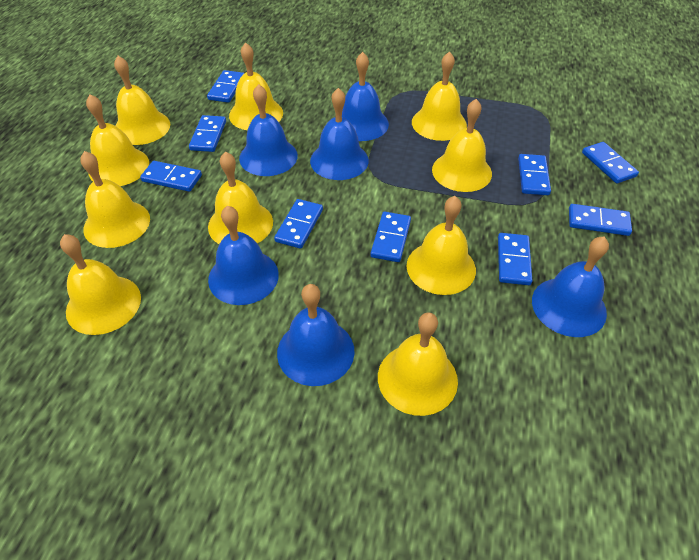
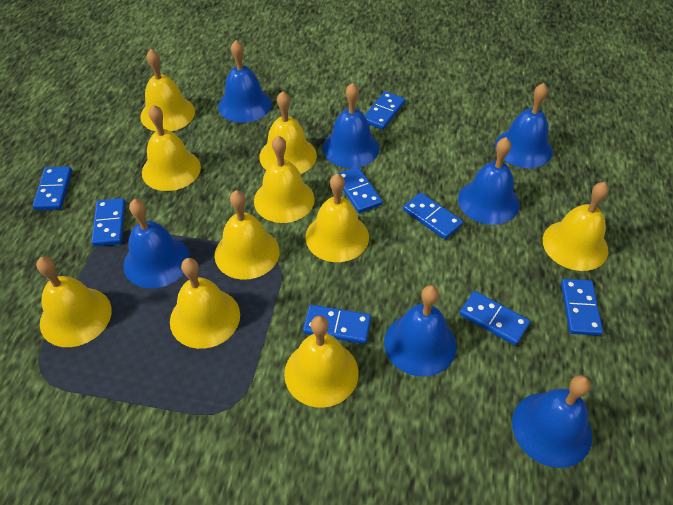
blue bell: 6 -> 7
blue domino: 9 -> 8

